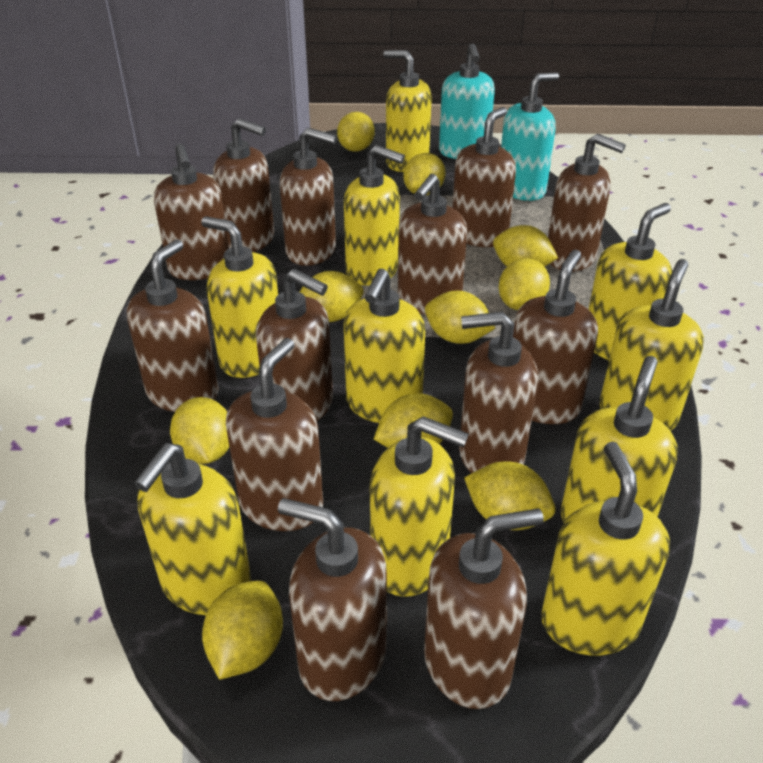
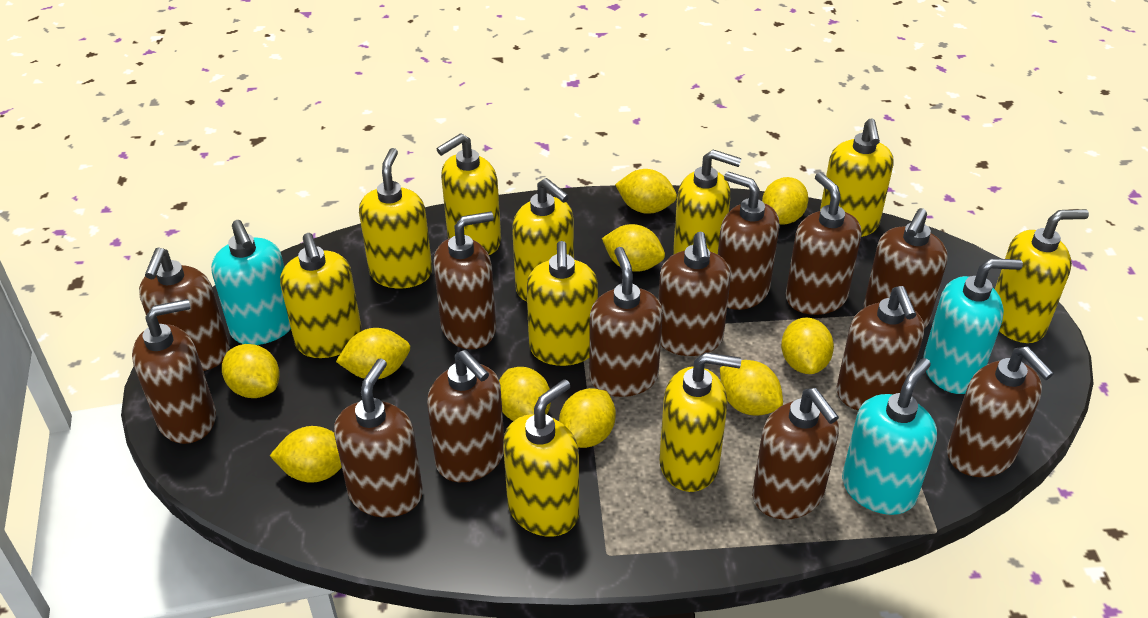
turquoise soap dispenser: 2 -> 3

